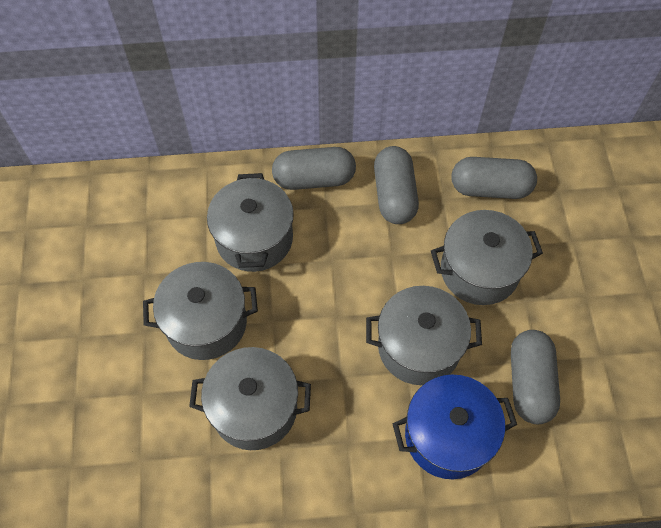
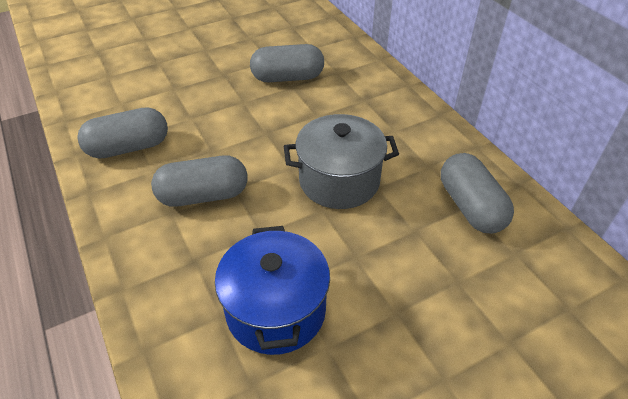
grey pot: 5 -> 1

